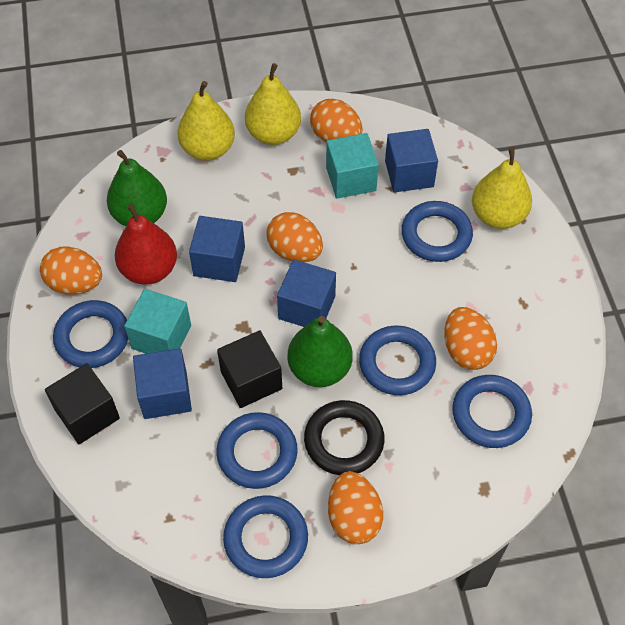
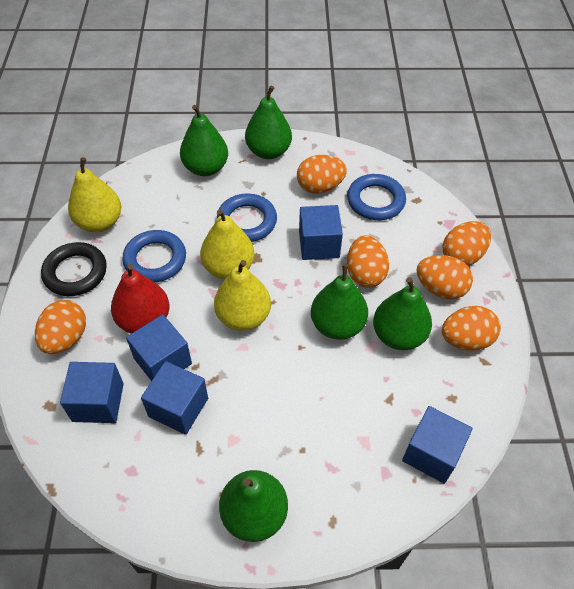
black cube: 2 -> 0
blue cube: 4 -> 5
blue ring: 6 -> 3
green pear: 2 -> 5
orange egg: 5 -> 6
turquoise cube: 2 -> 0

